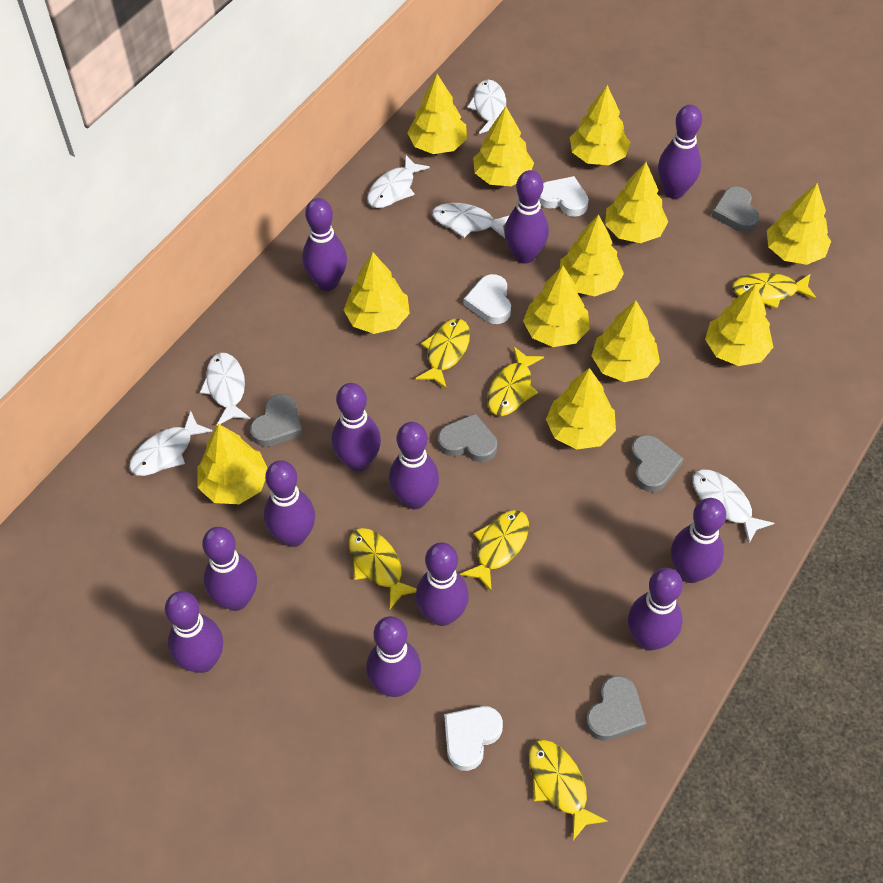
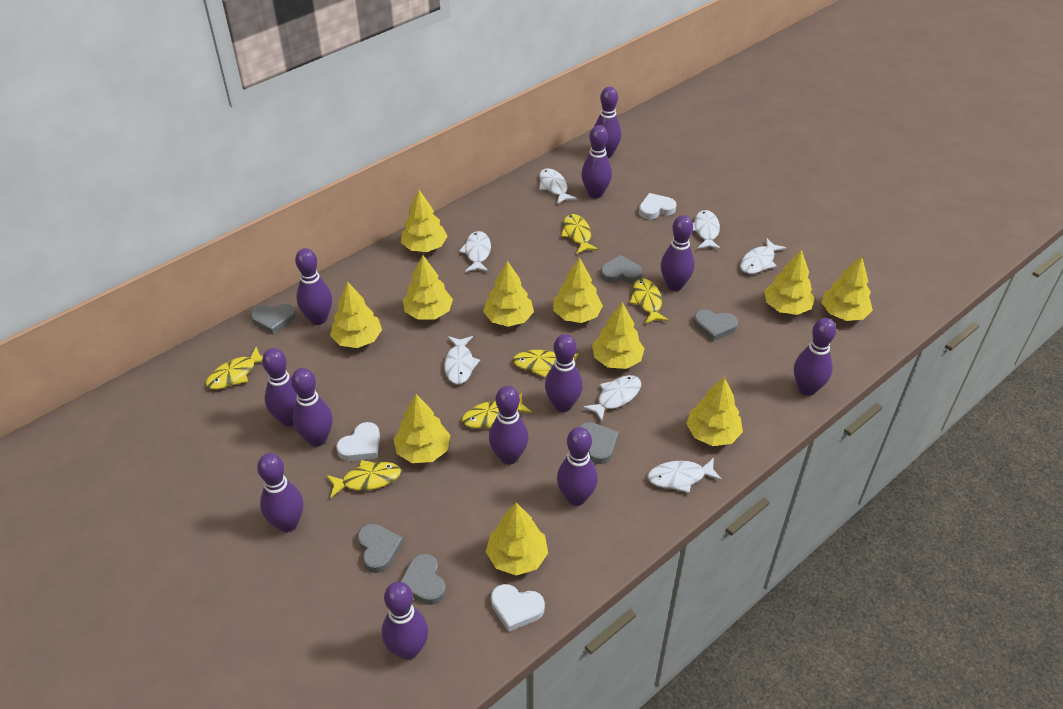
grey heart: 5 -> 6
white fish: 6 -> 7
yellow tree: 12 -> 11

